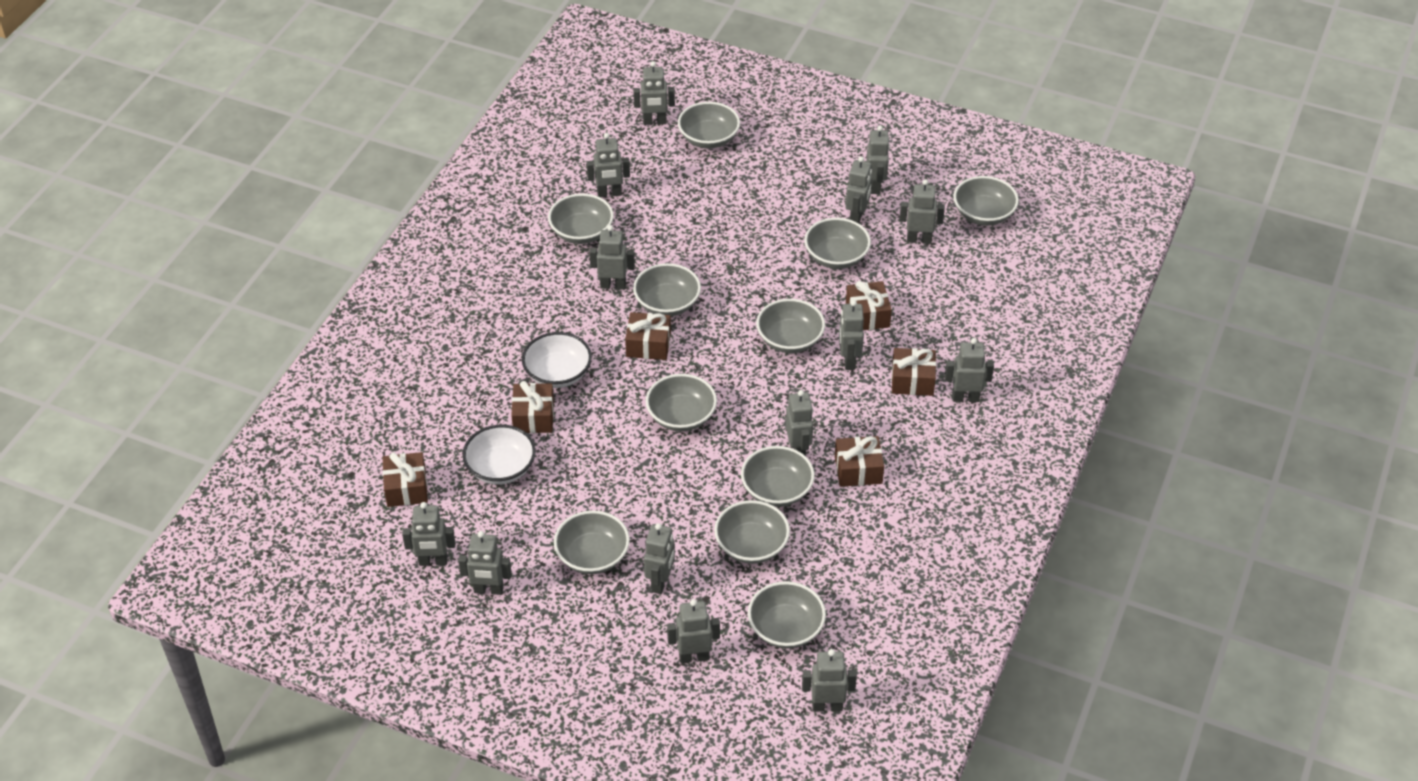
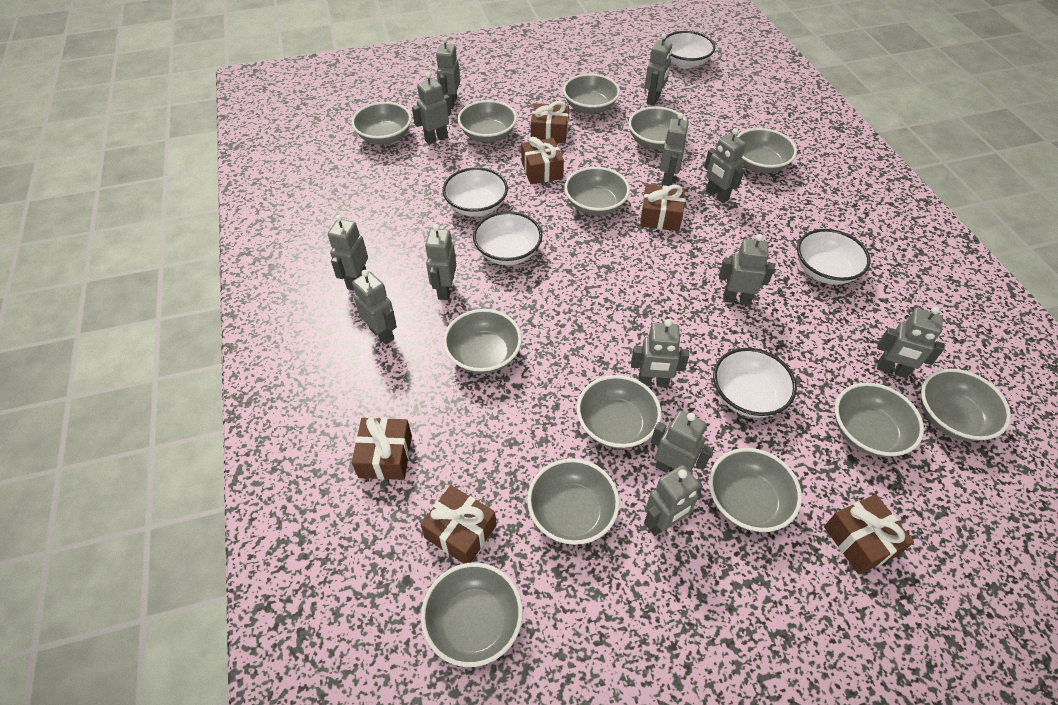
grey bowl: 11 -> 13
grey robot: 14 -> 13
white bowl: 2 -> 5

